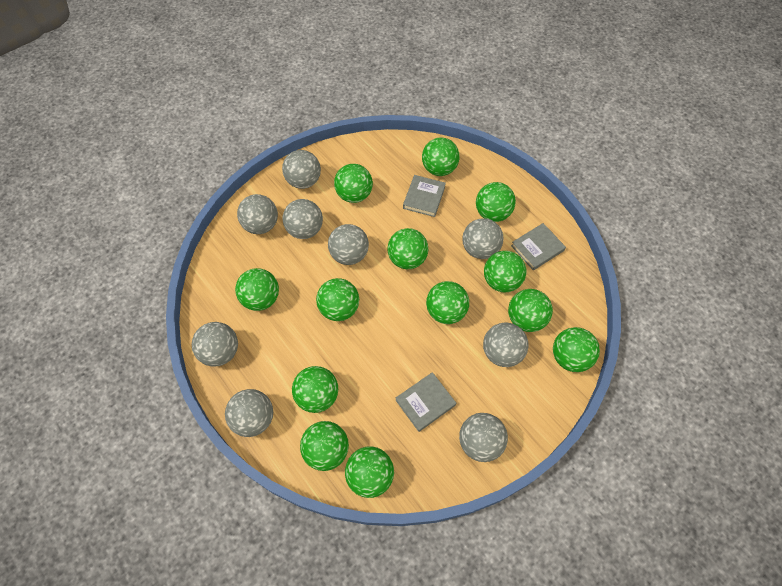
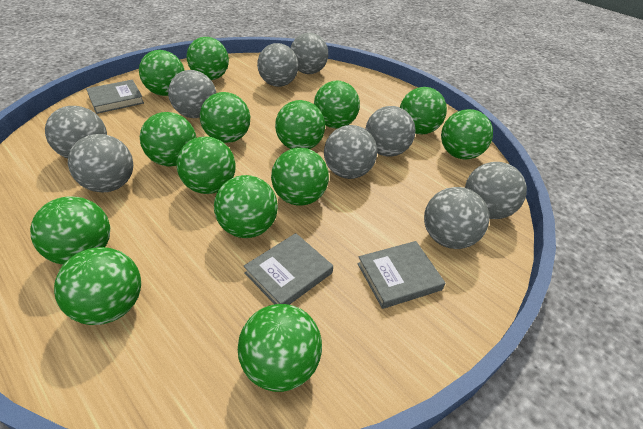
green ball: 13 -> 14

